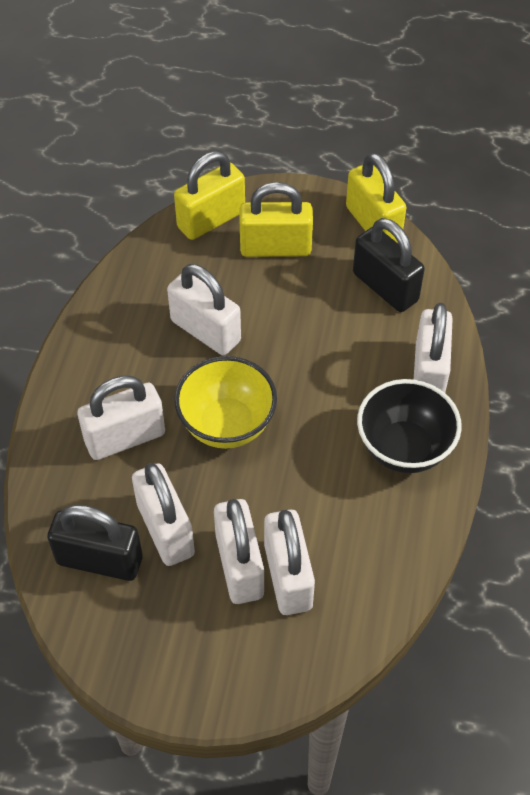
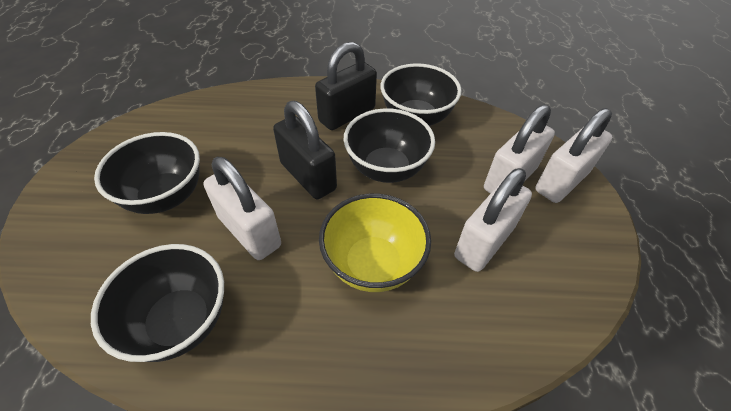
black bowl: 1 -> 4
white padlock: 6 -> 4
yellow padlock: 3 -> 0

